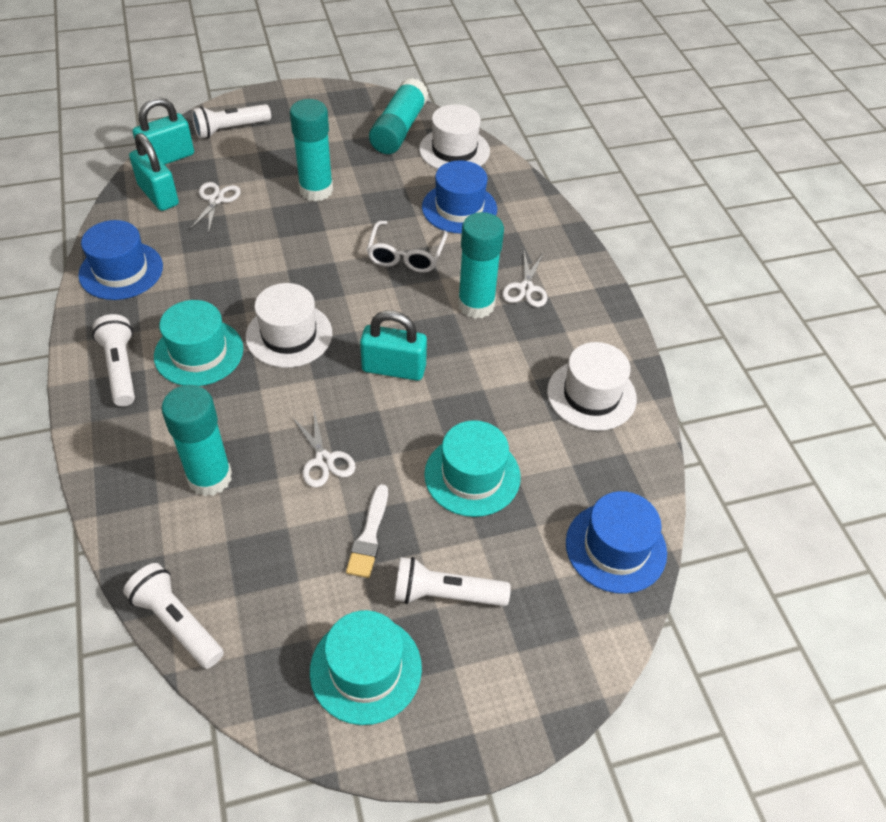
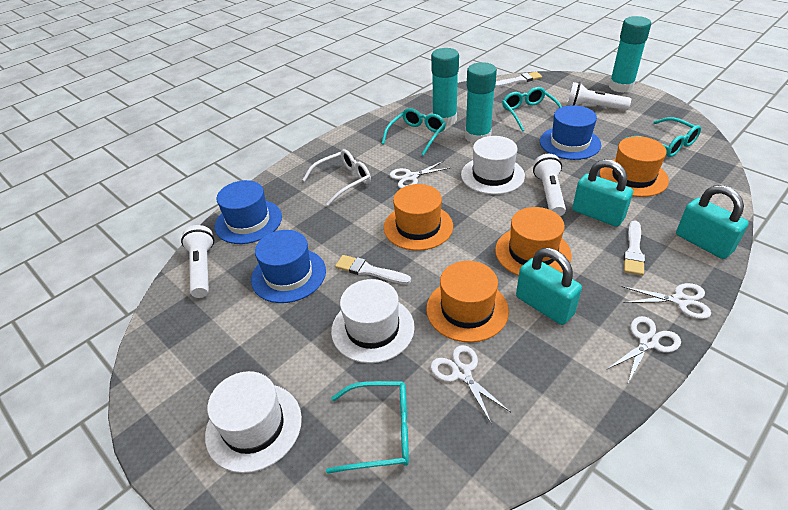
orange hat: 0 -> 4
turquoise glasses: 0 -> 4
turquoise glue stick: 4 -> 3
turquoise hat: 3 -> 0
white brush: 1 -> 3
white flashlight: 4 -> 3
white scissors: 3 -> 4

